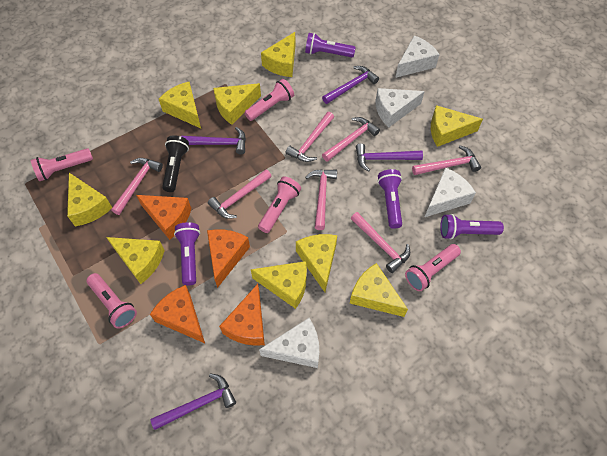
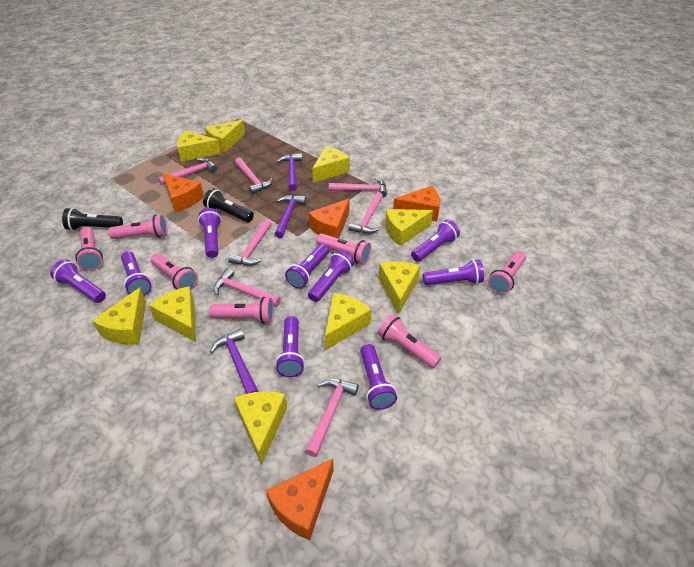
black flashlight: 1 -> 2
pink flashlight: 5 -> 7
purple flashlight: 4 -> 9
purple hammer: 4 -> 3
white cheese: 4 -> 0

